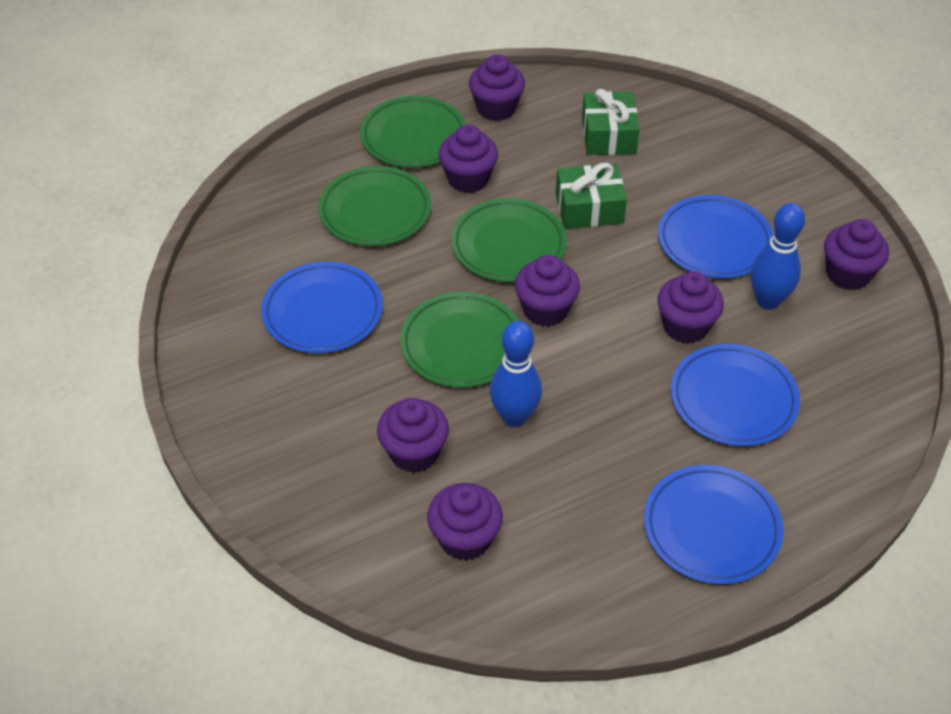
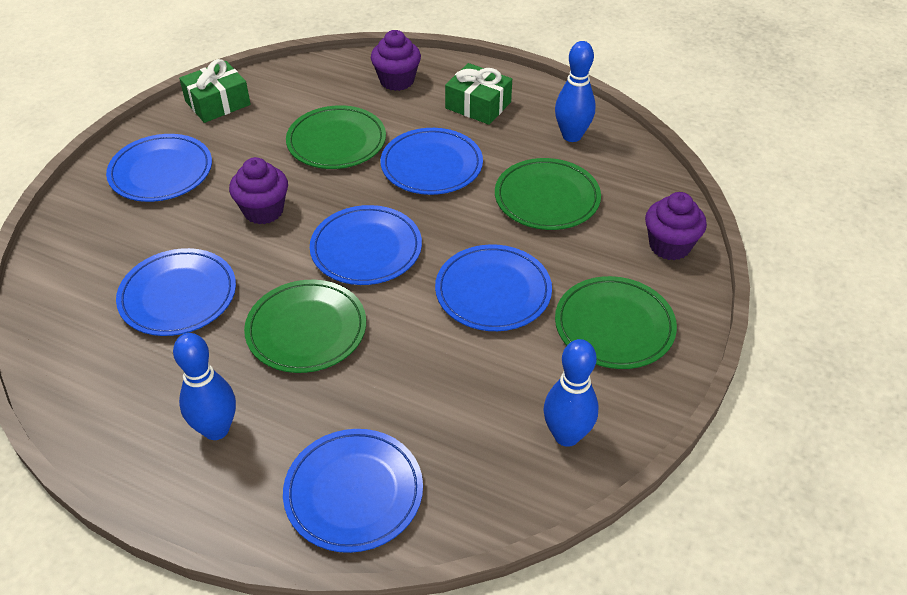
blue bowling pin: 2 -> 3
blue plate: 4 -> 6
purple cupcake: 7 -> 3

